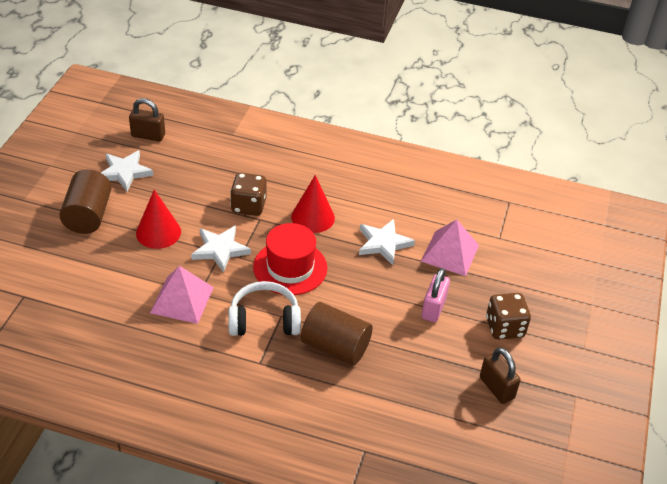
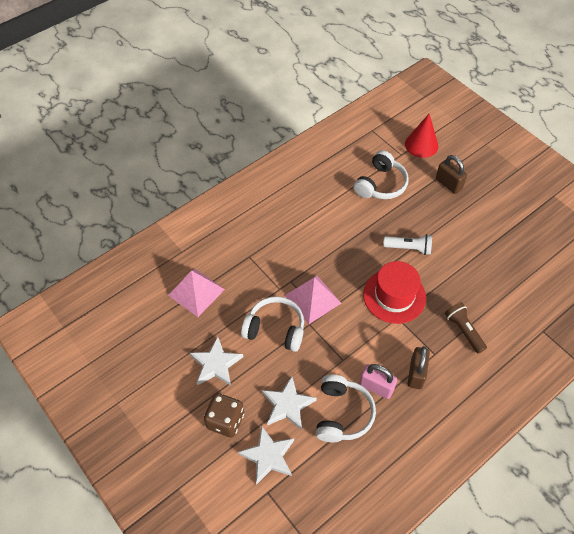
brown cylinder: 2 -> 0
brown dice: 2 -> 1
brown flashlight: 0 -> 1
red cone: 2 -> 1
white flashlight: 0 -> 1
white headphones: 1 -> 3

